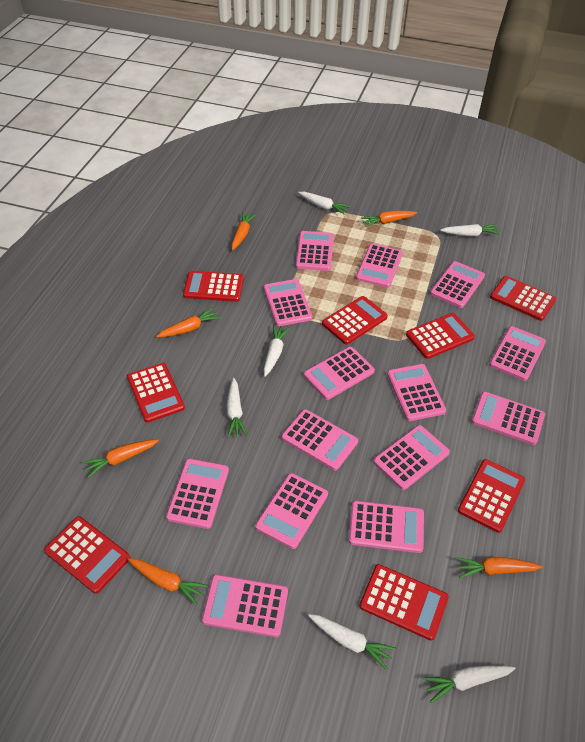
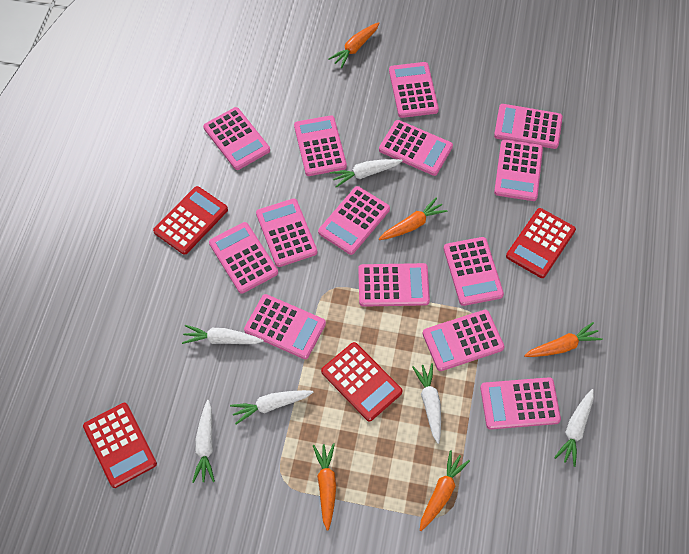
orange carrot: 6 -> 5
red calculator: 8 -> 4

